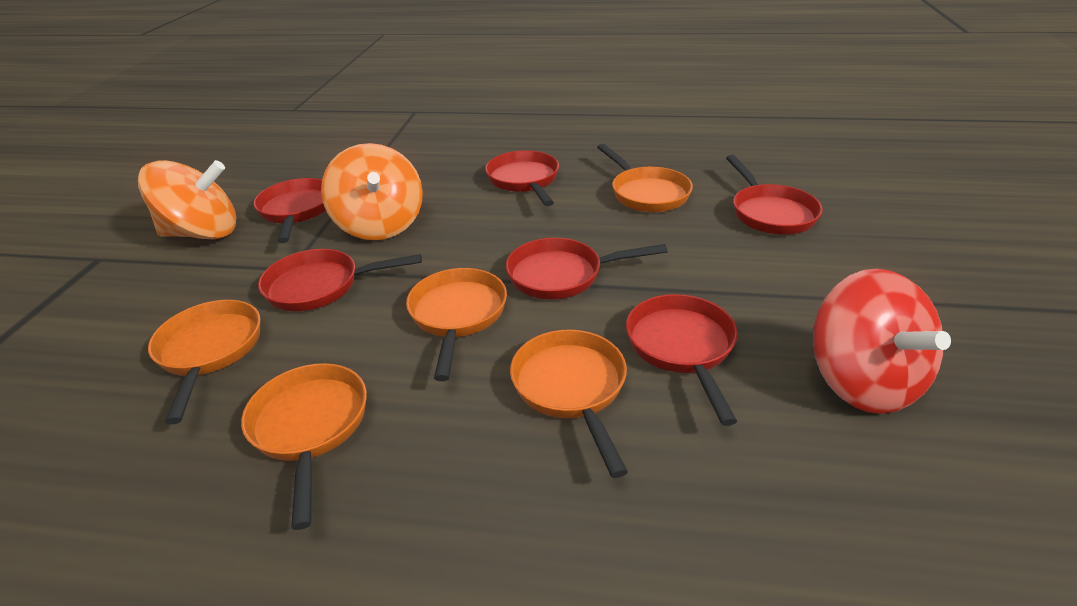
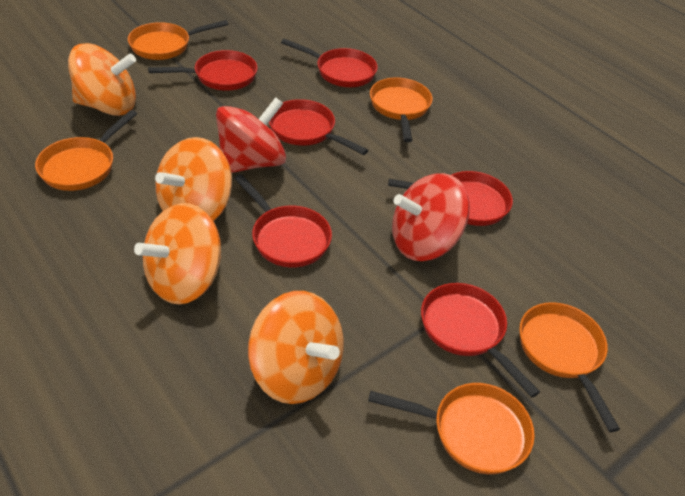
orange spinning top: 2 -> 4
red spinning top: 1 -> 2

